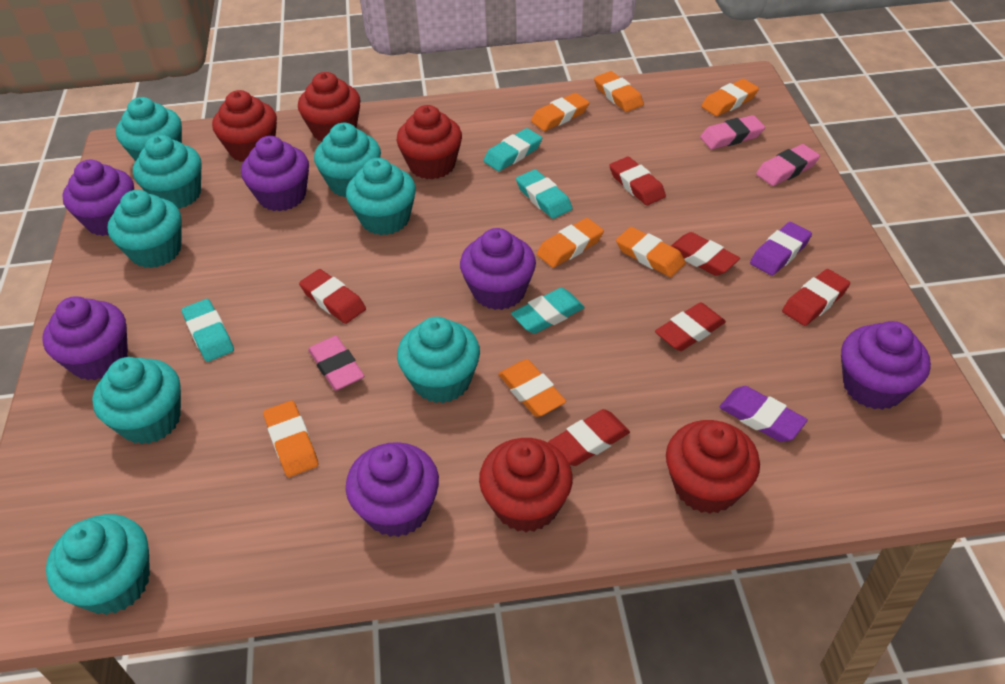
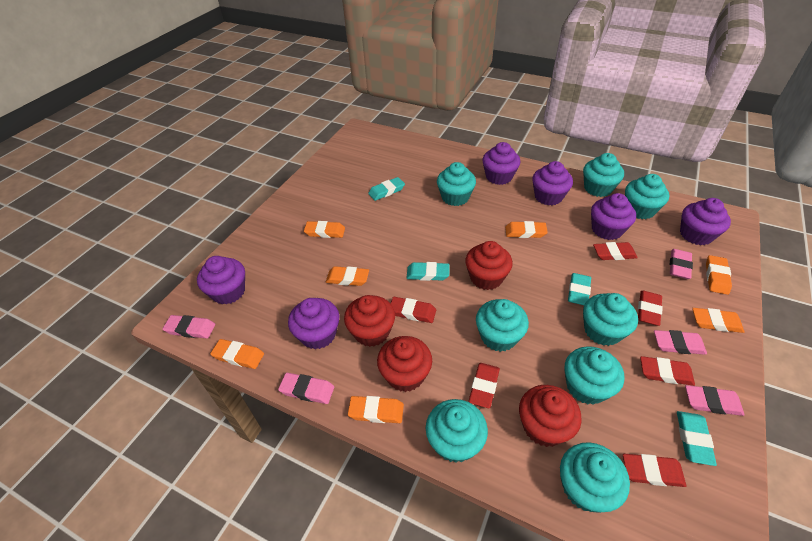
pink eraser: 3 -> 5
purple eraser: 2 -> 0
red cupcake: 5 -> 4

